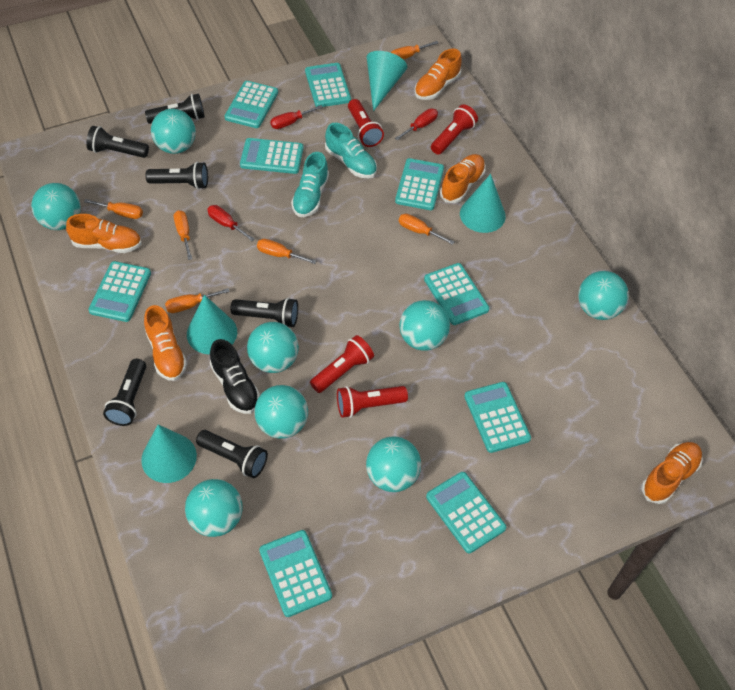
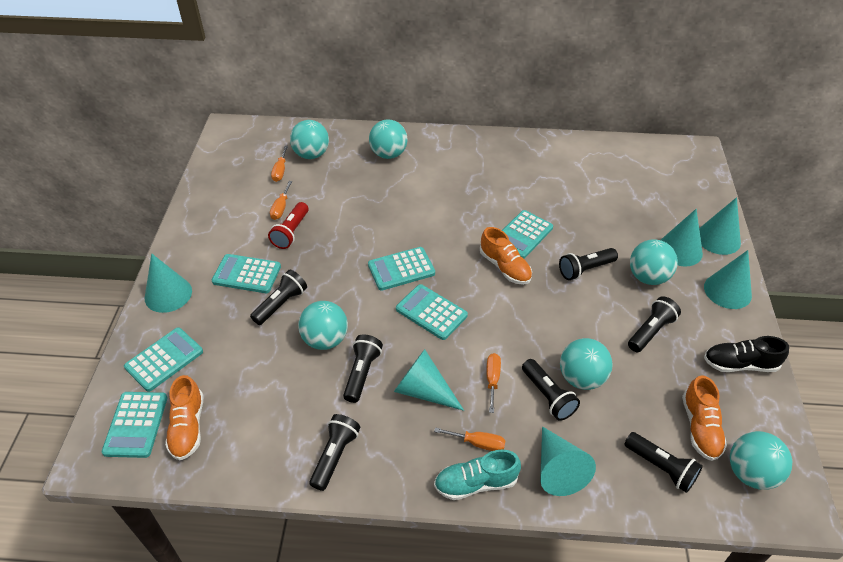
black flashlight: 6 -> 7
orange screwdriver: 6 -> 4
orange shoe: 5 -> 3
red flashlight: 4 -> 1
red screwdriver: 3 -> 0
turquoise ball: 8 -> 6
turquoise calculator: 9 -> 6
turquoise cone: 4 -> 6
turquoise shoe: 2 -> 1

